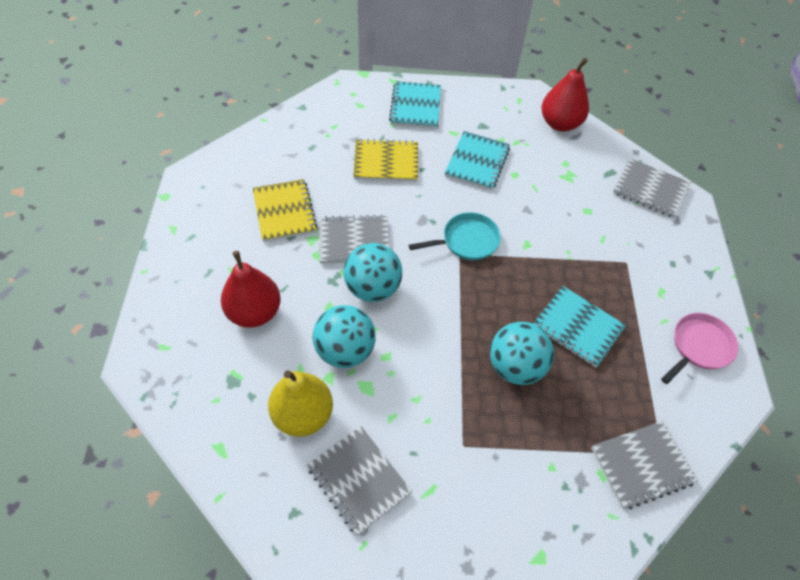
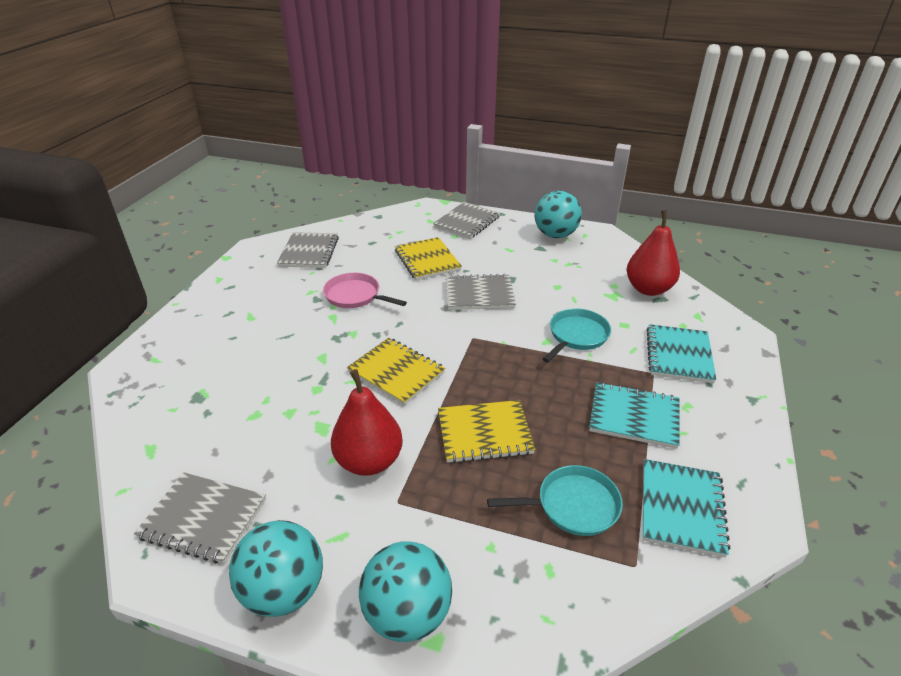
turquoise pan: 1 -> 2
yellow notebook: 2 -> 3
yellow pear: 1 -> 0

